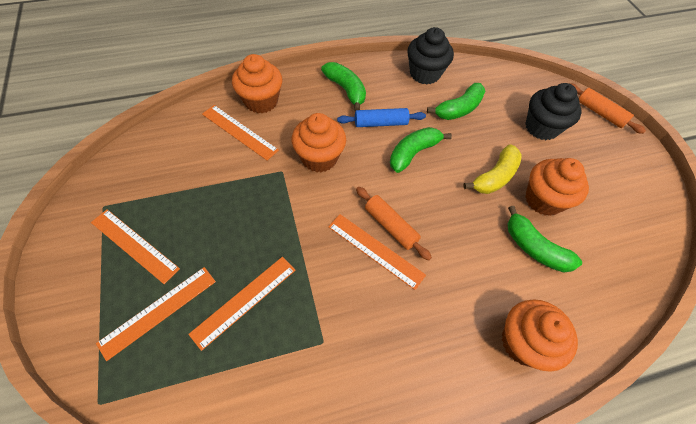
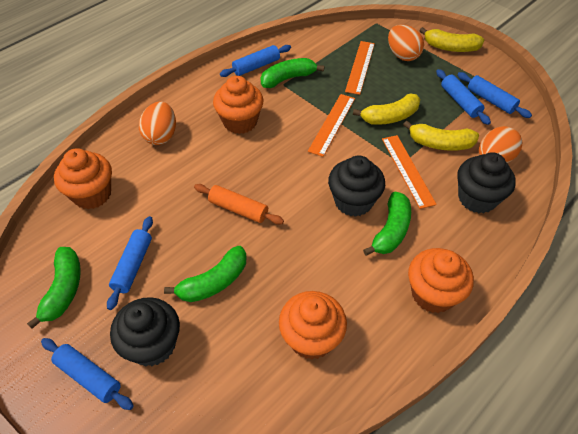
black cupcake: 2 -> 3
blue rolling pin: 1 -> 5
orange egg: 0 -> 3
orange rolling pin: 2 -> 1
orange ruler: 5 -> 3
yellow banana: 1 -> 3

